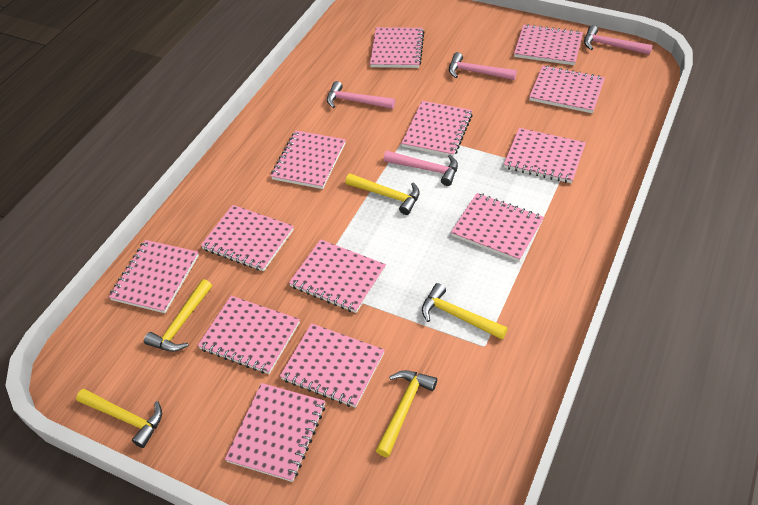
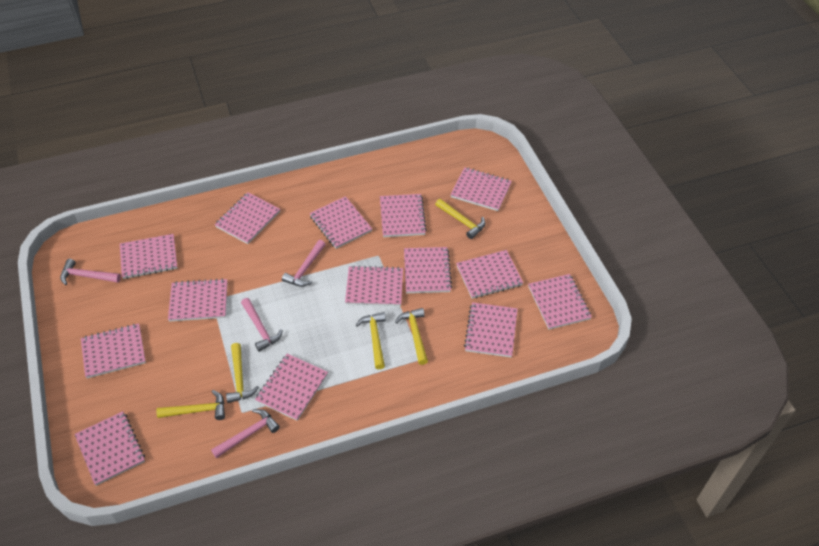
pink notebook: 13 -> 14

